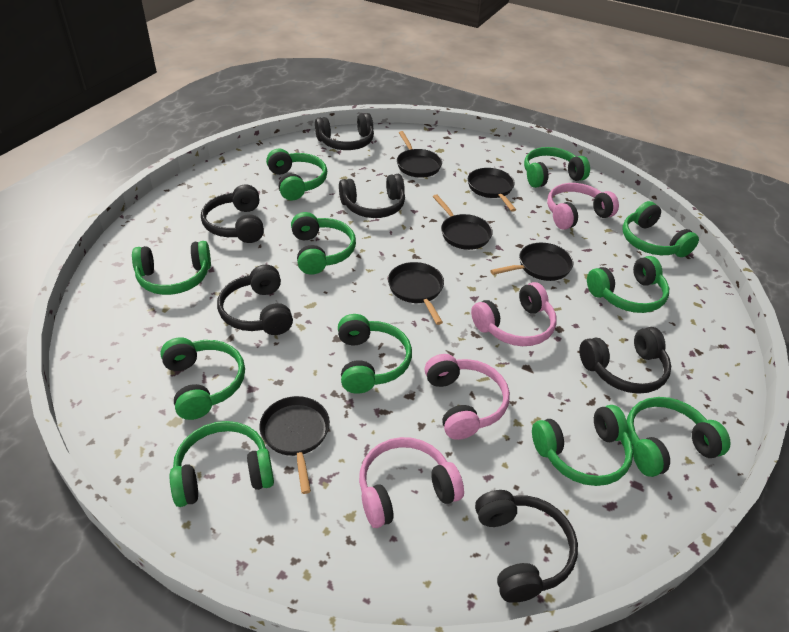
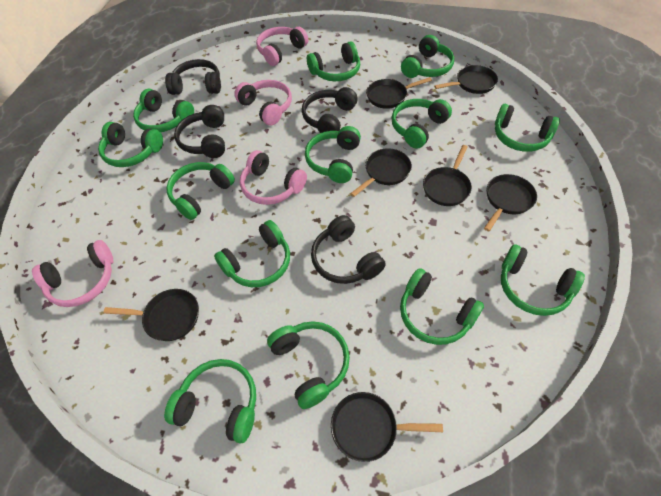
black headphones: 6 -> 4
black pan: 6 -> 7
green headphones: 11 -> 13

